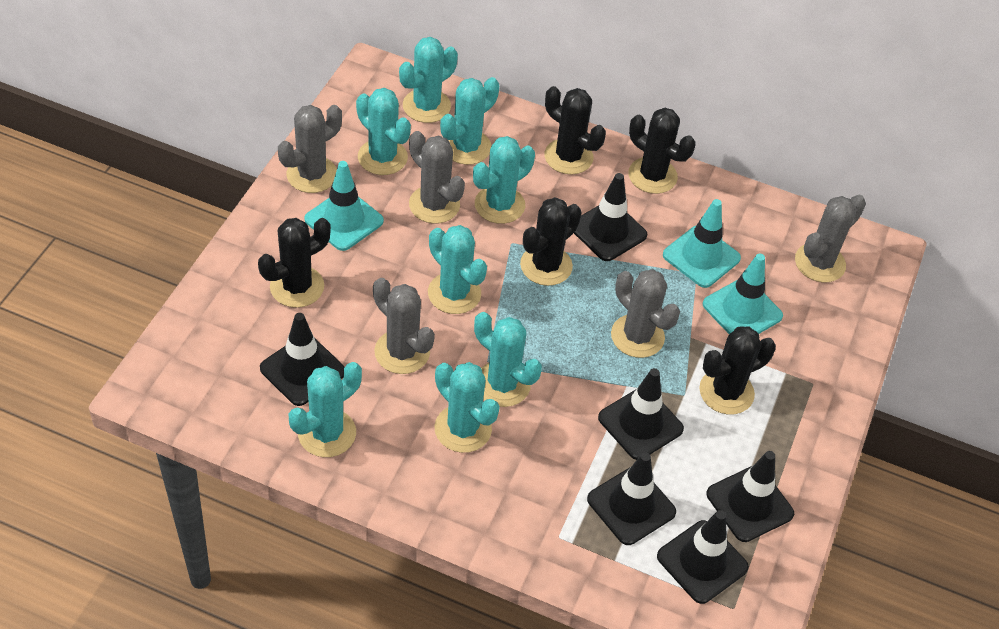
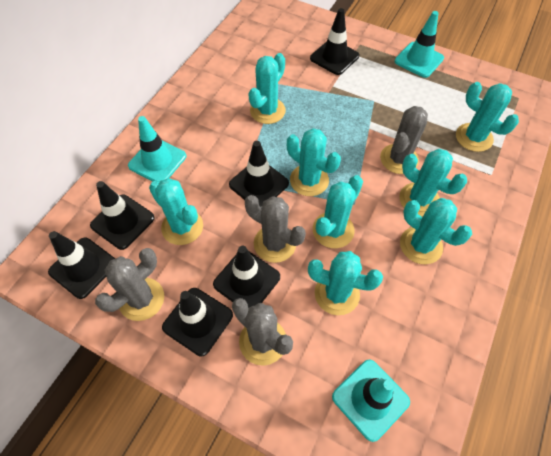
black cactus: 5 -> 0
grey cactus: 5 -> 4

